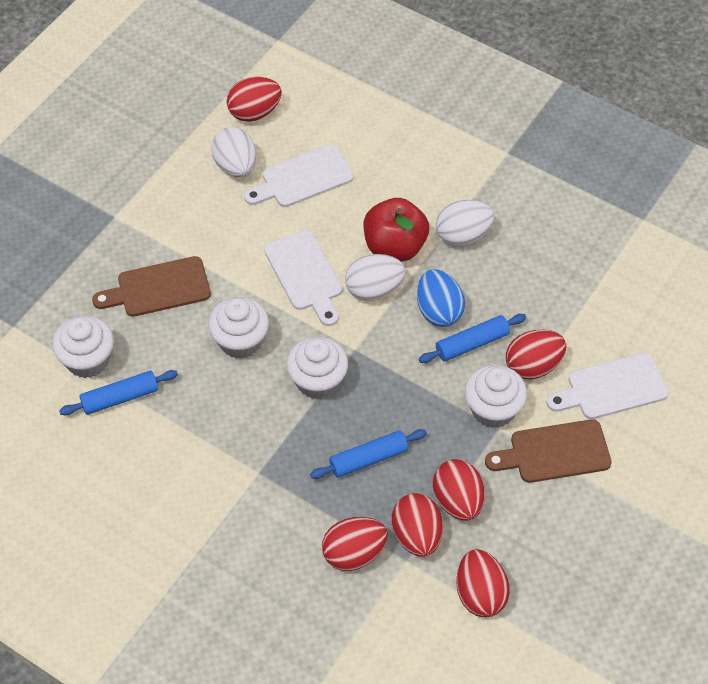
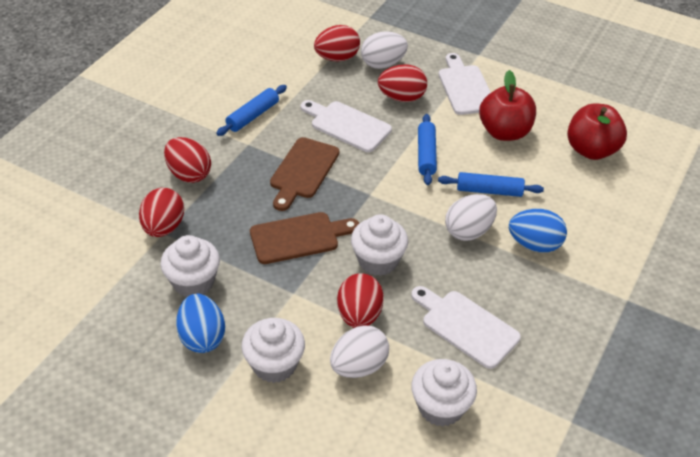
blue egg: 1 -> 2
red apple: 1 -> 2
red egg: 6 -> 5

